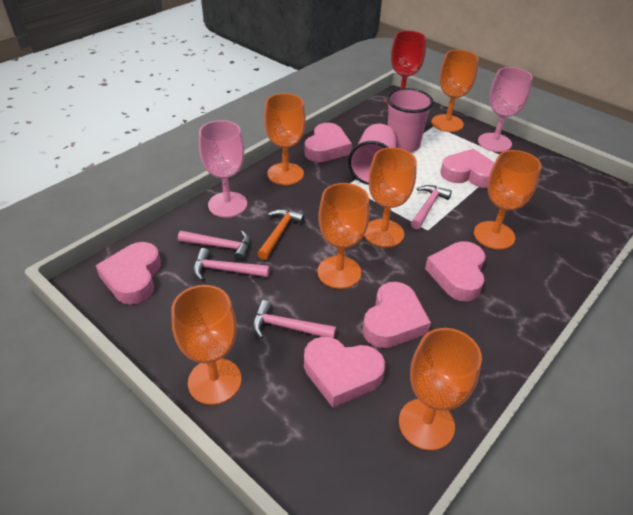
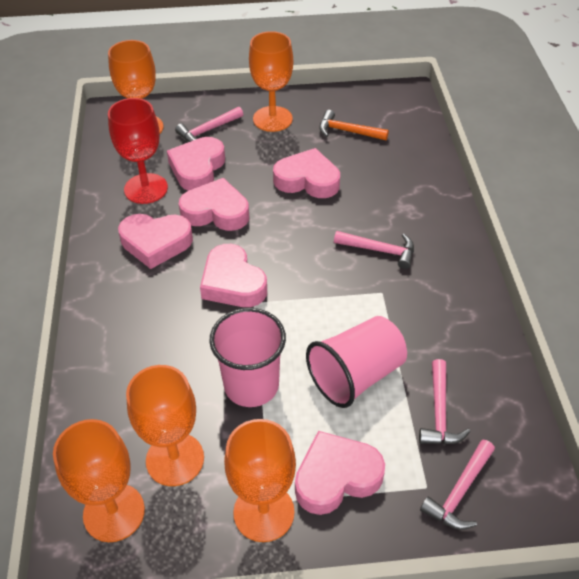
orange goblet: 7 -> 5
pink goblet: 2 -> 0

